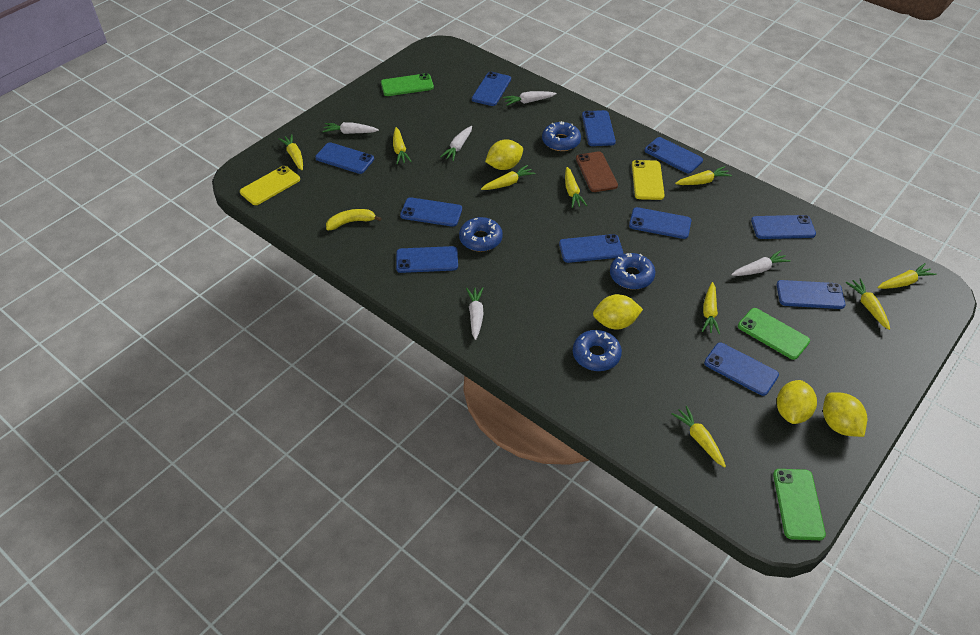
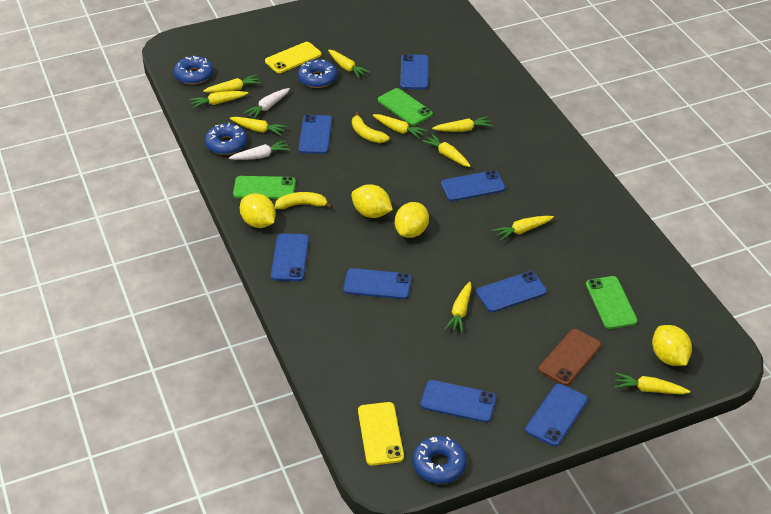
blue phone: 11 -> 8
white carrot: 5 -> 2
yellow banana: 1 -> 2
yellow carrot: 9 -> 10

